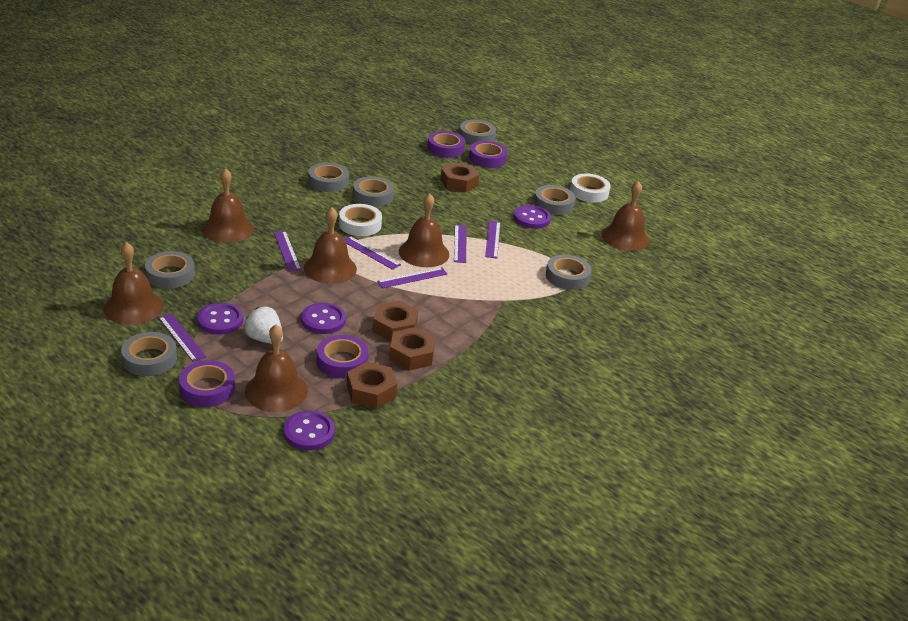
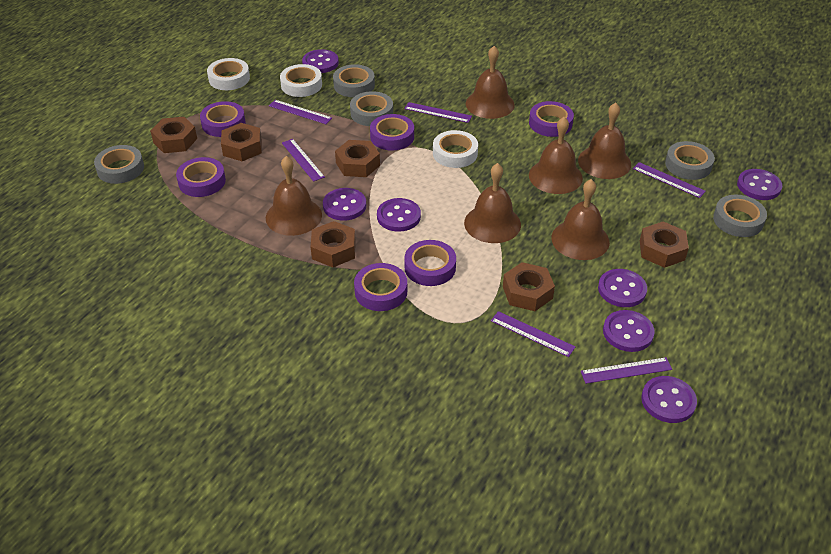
brown nut: 4 -> 6
grey tape: 7 -> 5
purple button: 4 -> 7
purple tape: 4 -> 6
white strawberry: 1 -> 0
white tape: 2 -> 3

